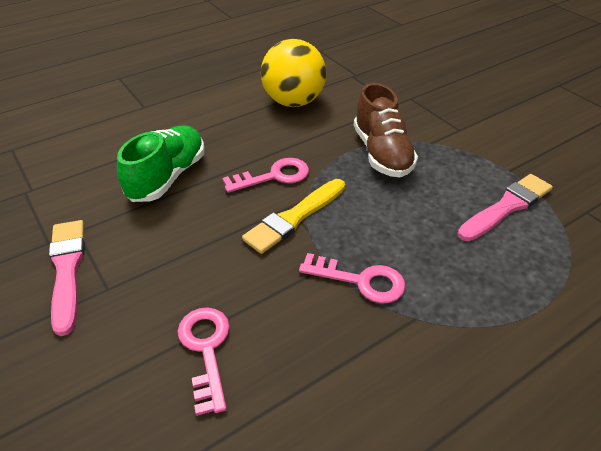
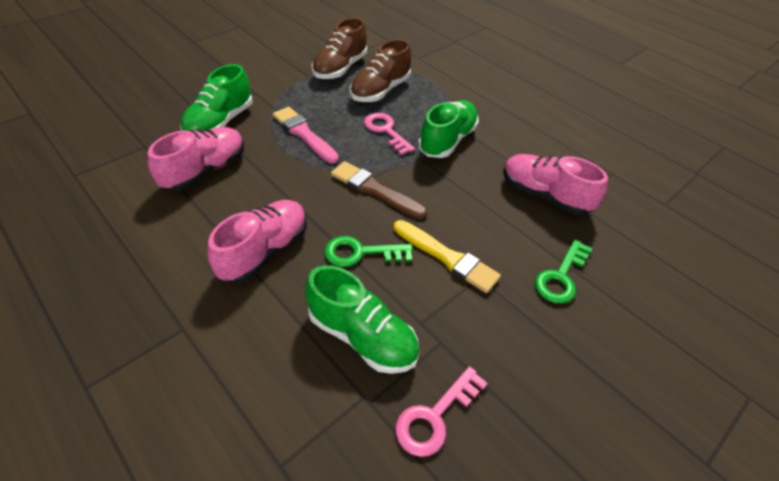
brown brush: 0 -> 1
brown shoe: 1 -> 2
green key: 0 -> 2
green shoe: 1 -> 3
pink brush: 2 -> 1
pink key: 3 -> 2
pink shoe: 0 -> 3
yellow ball: 1 -> 0

